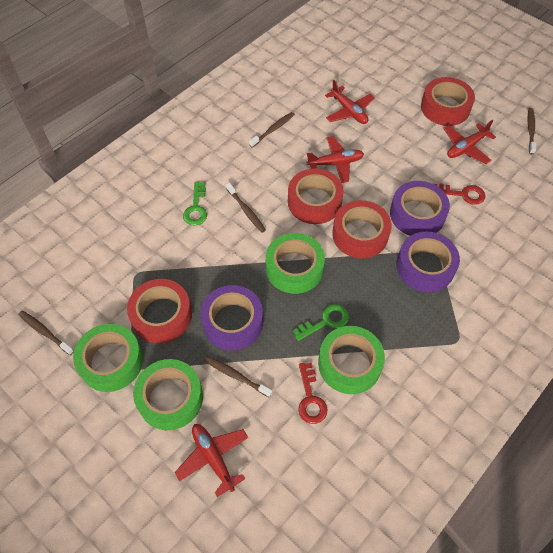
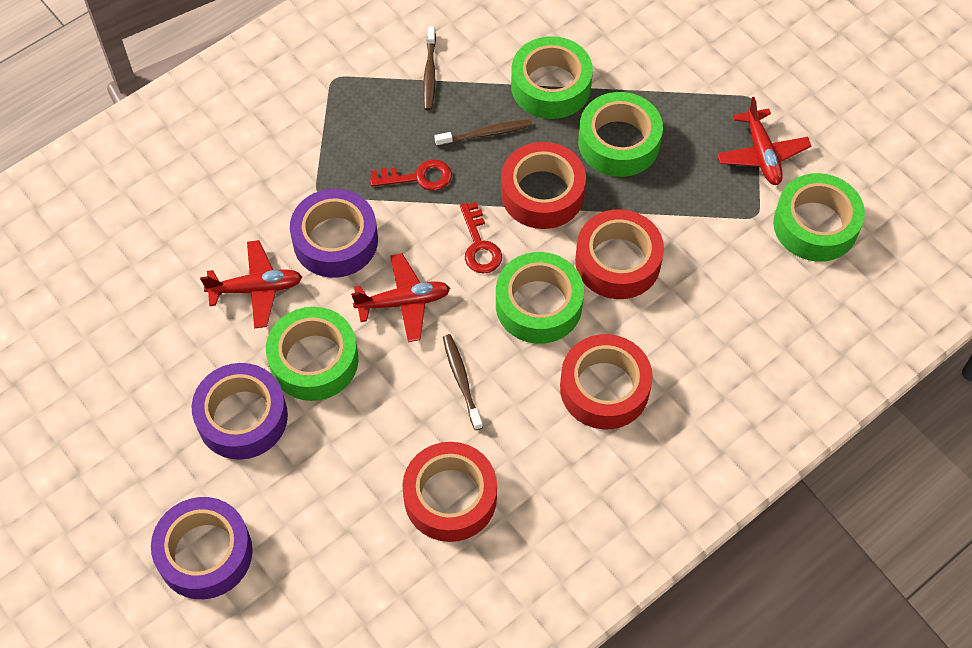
brown toothbrush: 5 -> 3
green key: 2 -> 0
green tape: 4 -> 5
red plane: 4 -> 3

